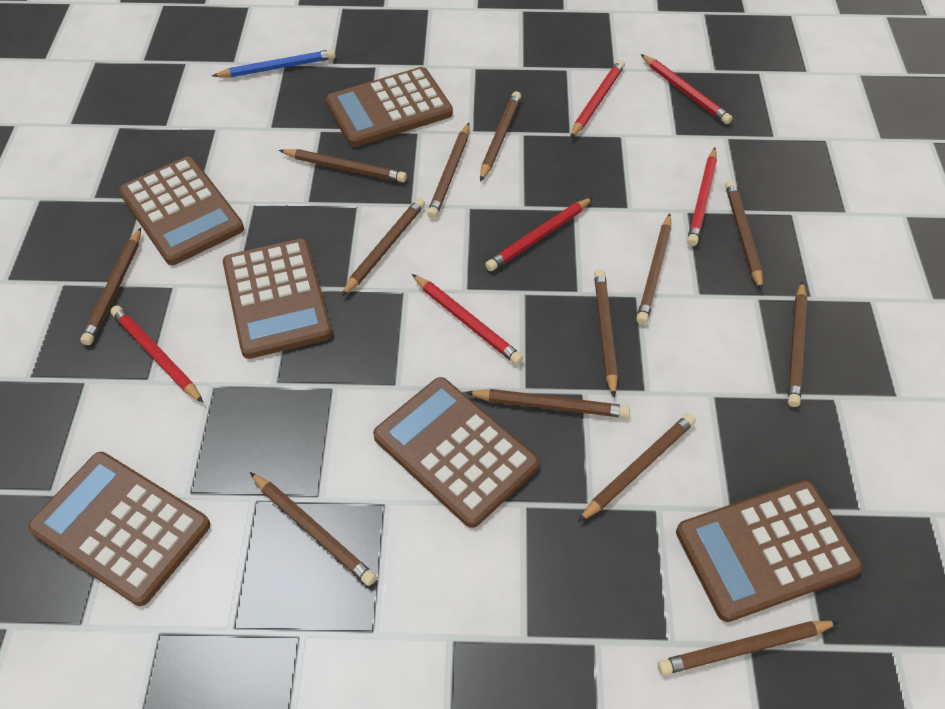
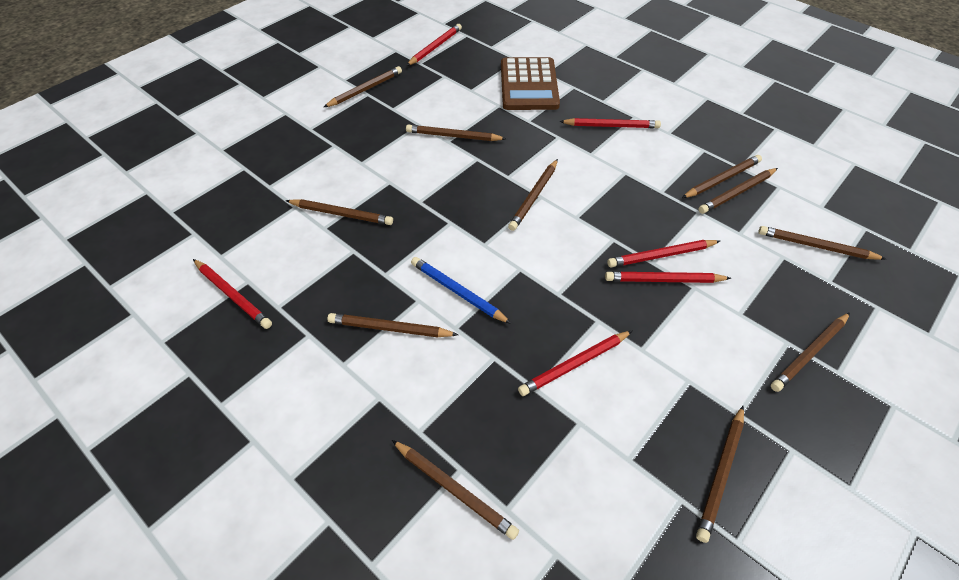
brown calculator: 6 -> 1
brown pencil: 13 -> 11

